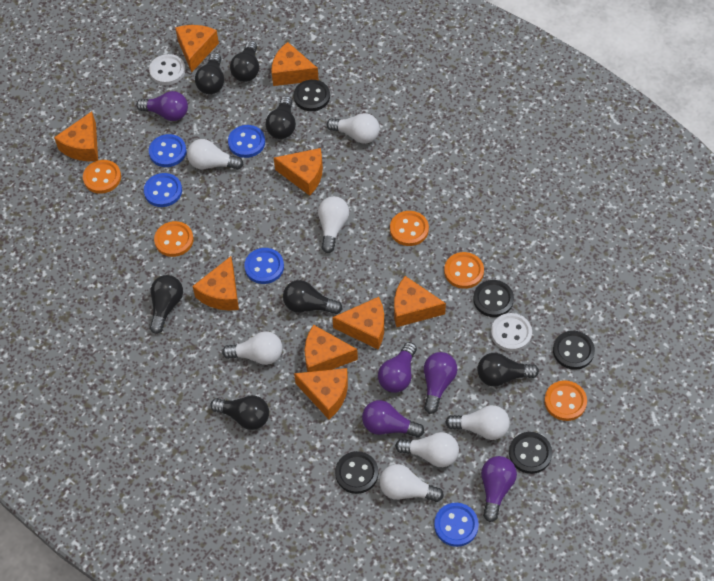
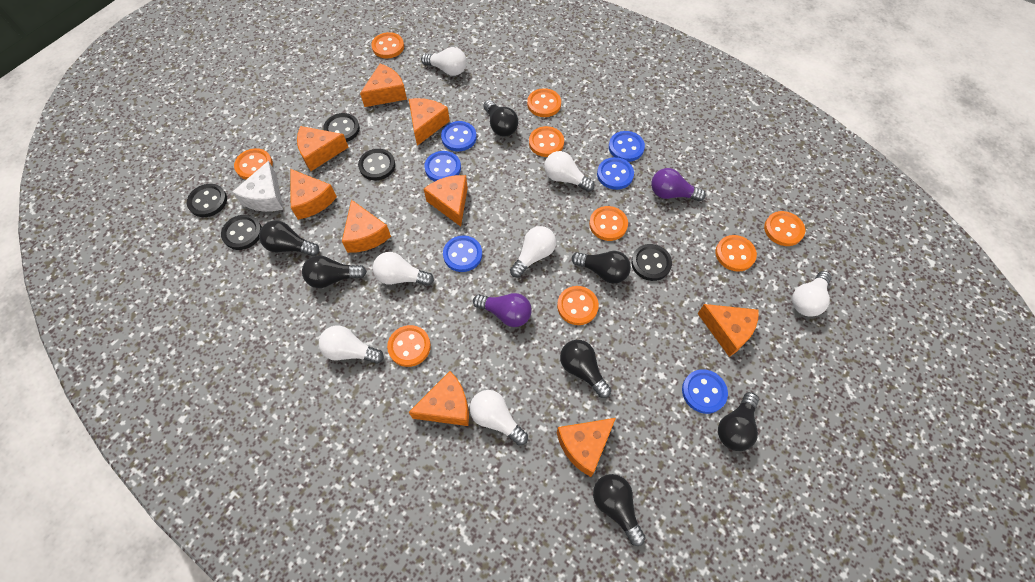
blue button: 5 -> 6
orange button: 5 -> 9
purple light bulb: 5 -> 2
white button: 2 -> 0
white cheese: 0 -> 1

